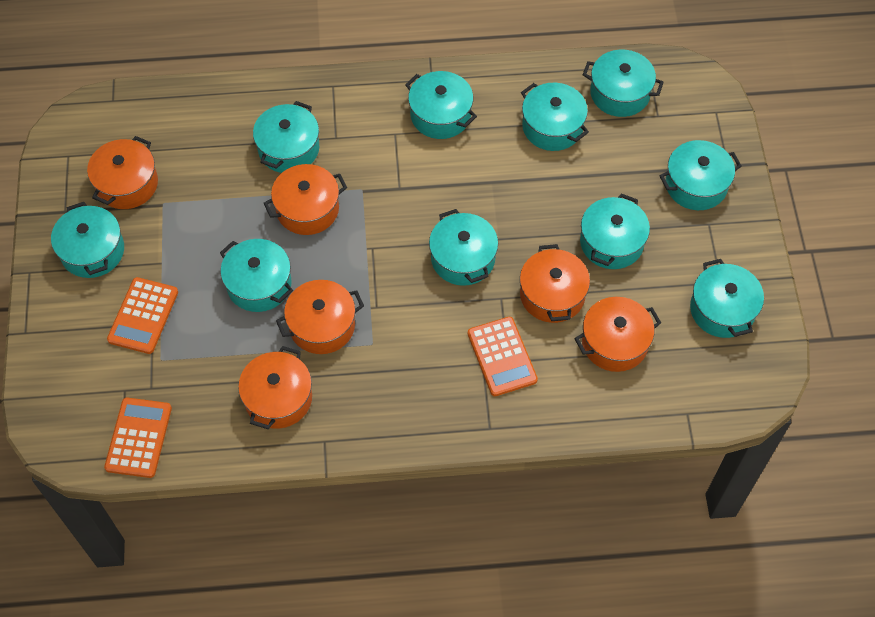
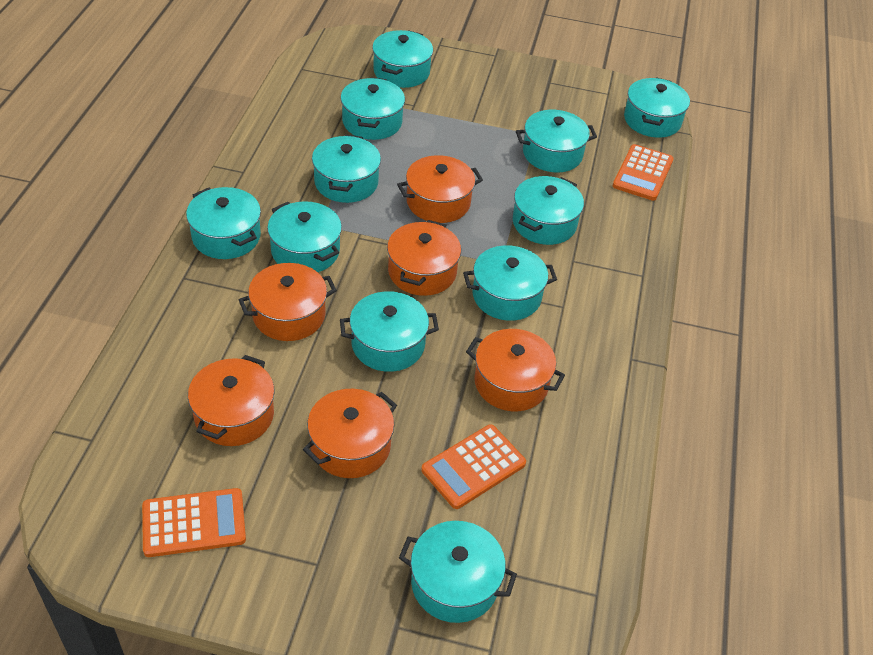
turquoise pot: 10 -> 11

